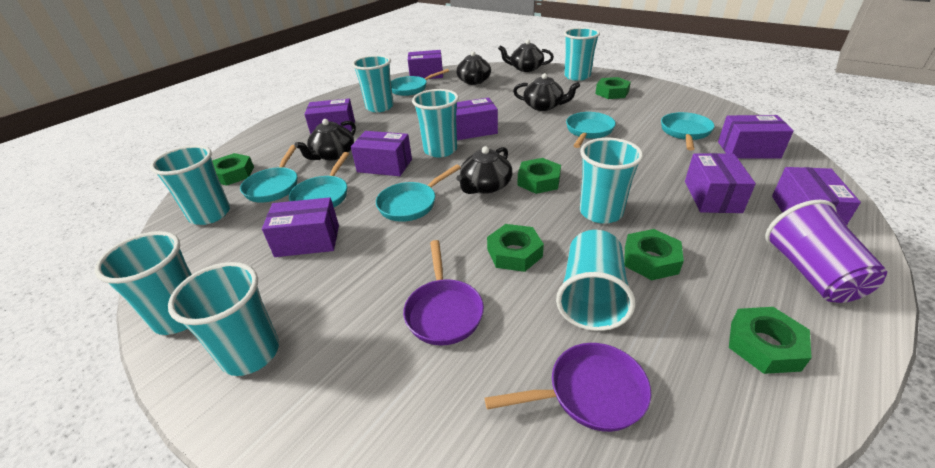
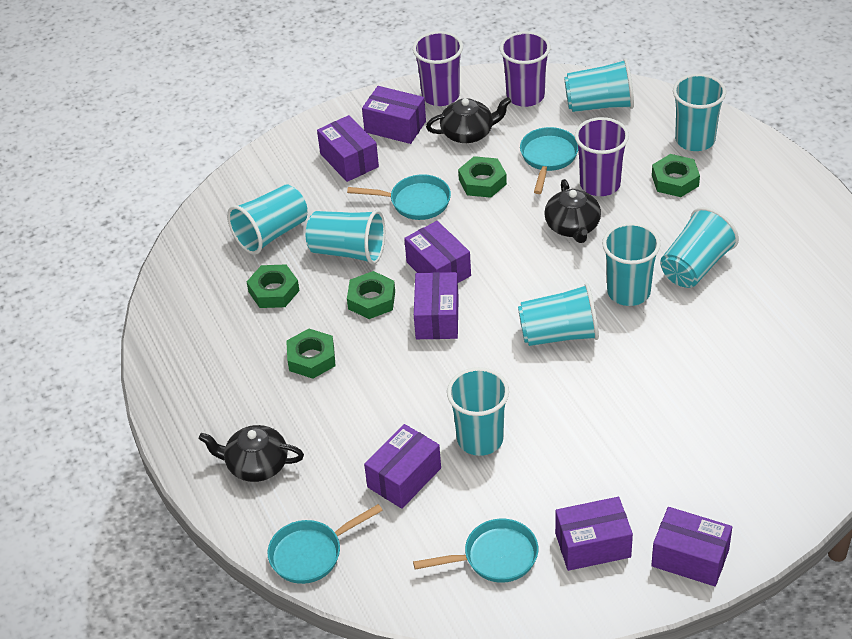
black teapot: 5 -> 3
green nut: 6 -> 5
purple box: 8 -> 7
purple cup: 1 -> 3
purple pan: 2 -> 0
turquoise pan: 6 -> 4

